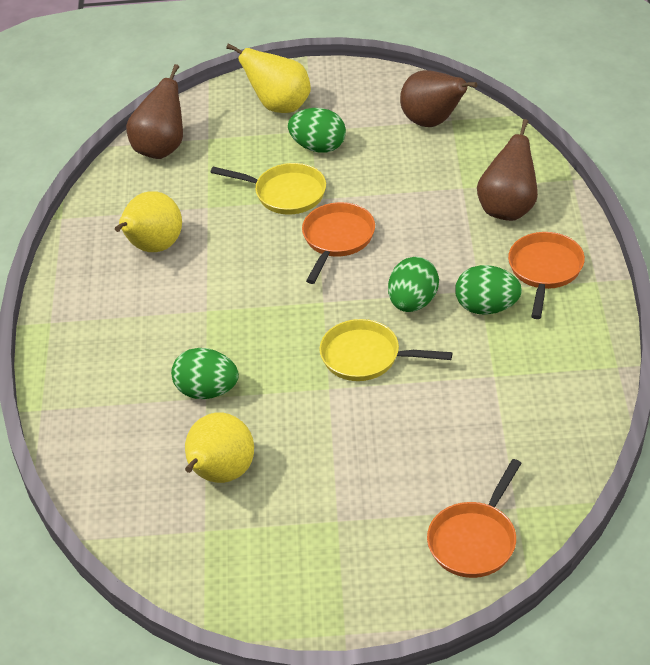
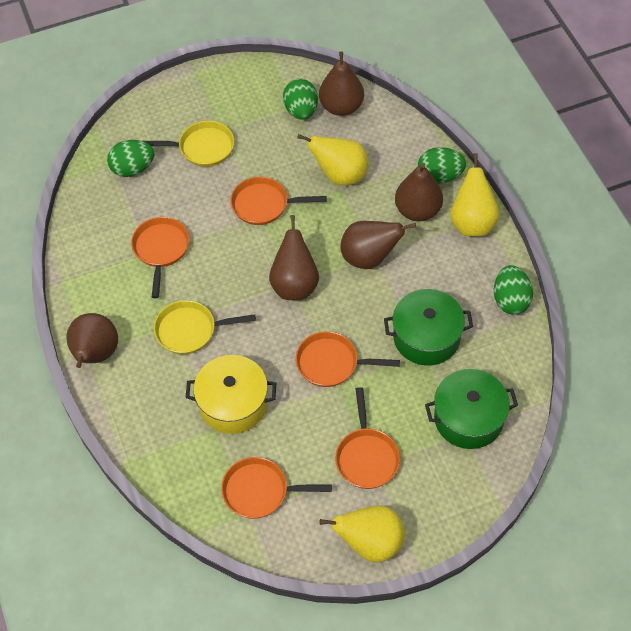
brown pear: 3 -> 5
green pot: 0 -> 2
orange pan: 3 -> 5
yellow pot: 0 -> 1

